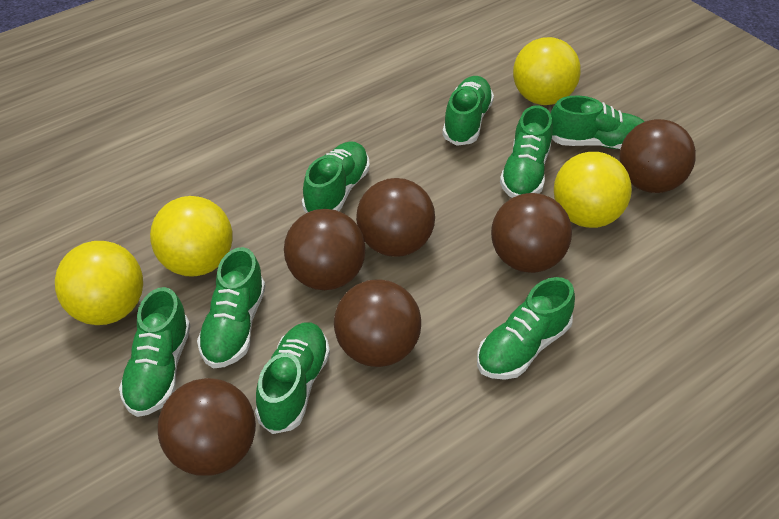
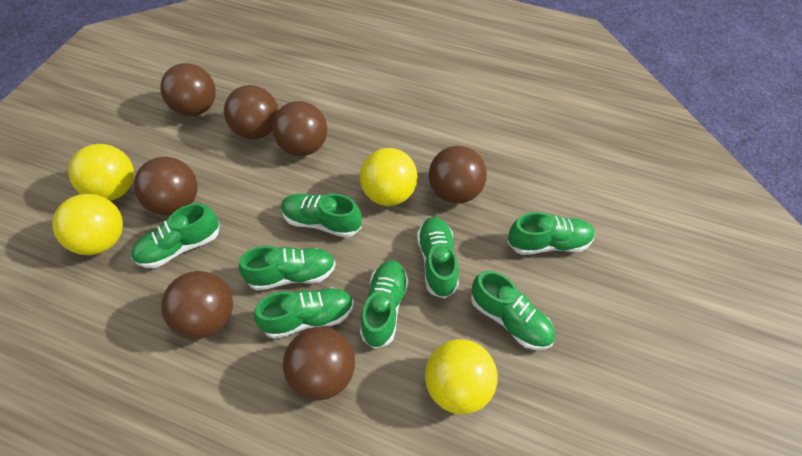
brown ball: 6 -> 7

